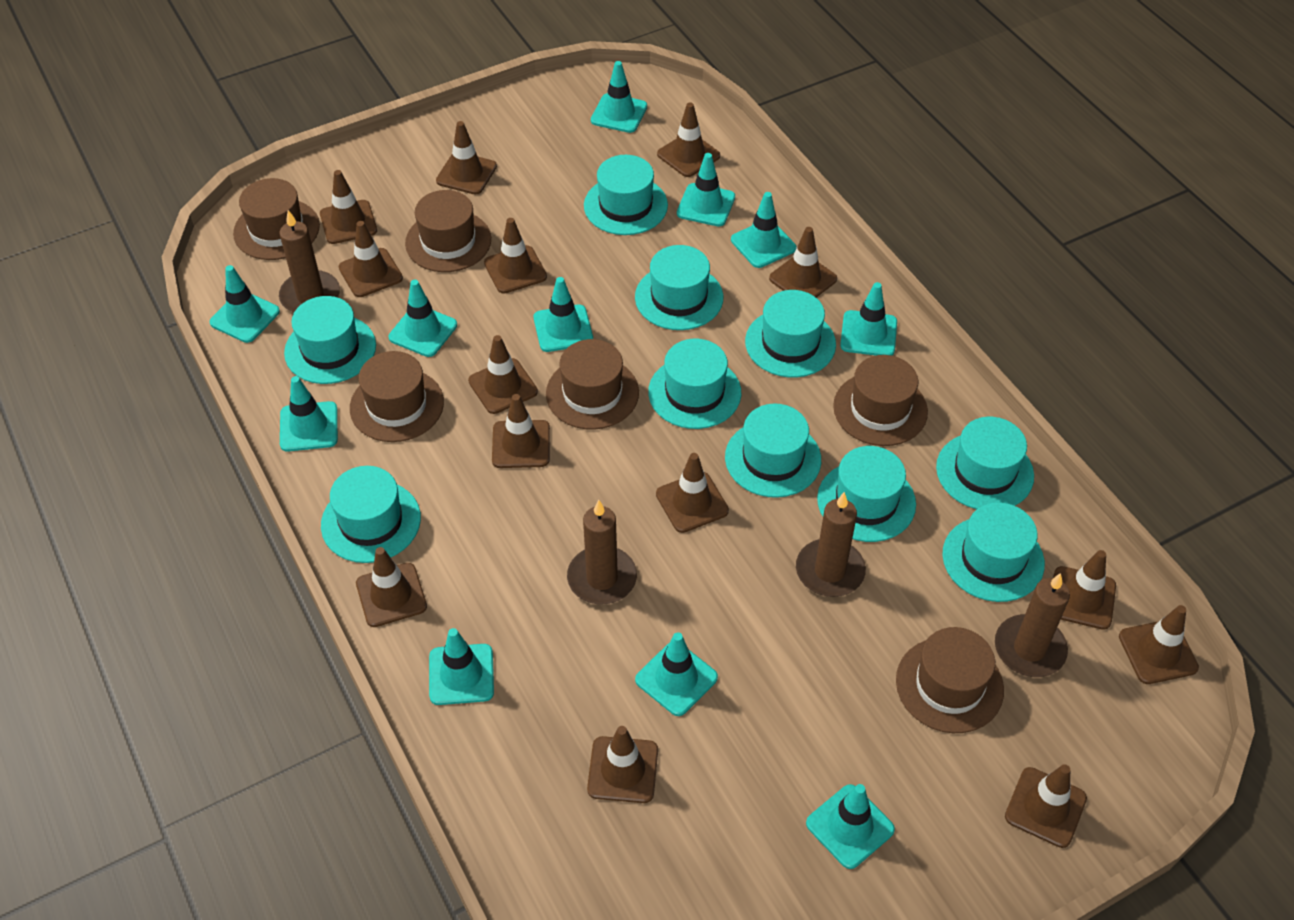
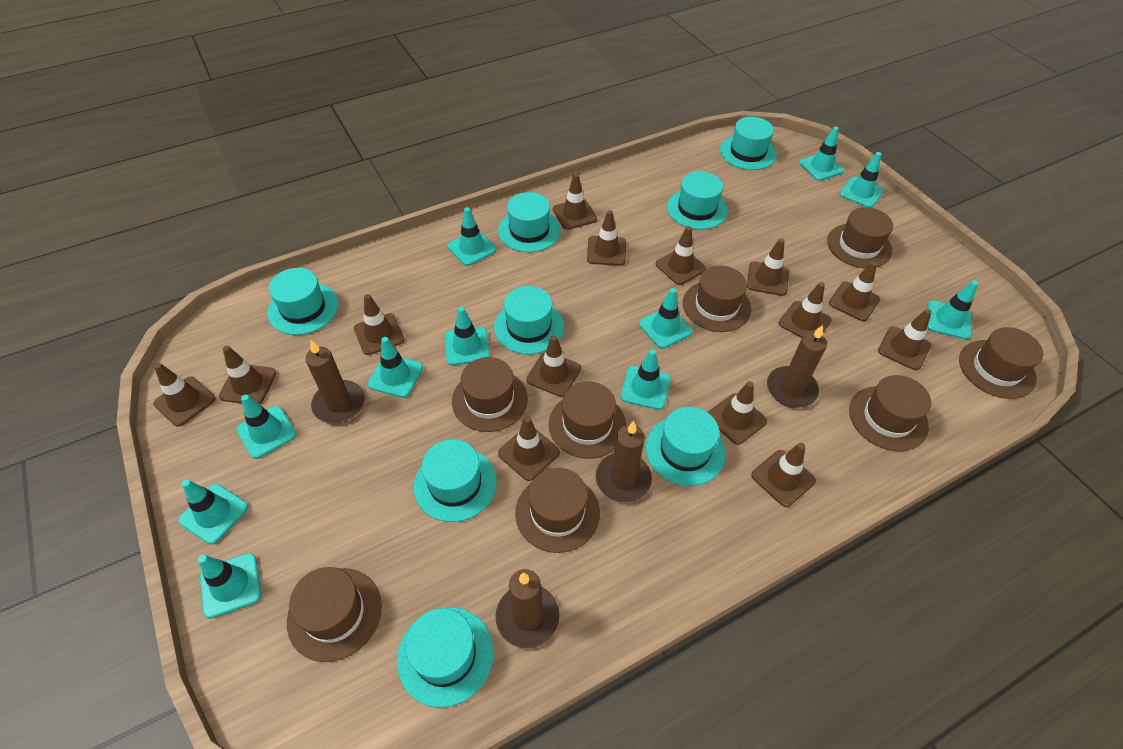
brown hat: 6 -> 8
turquoise hat: 10 -> 8

